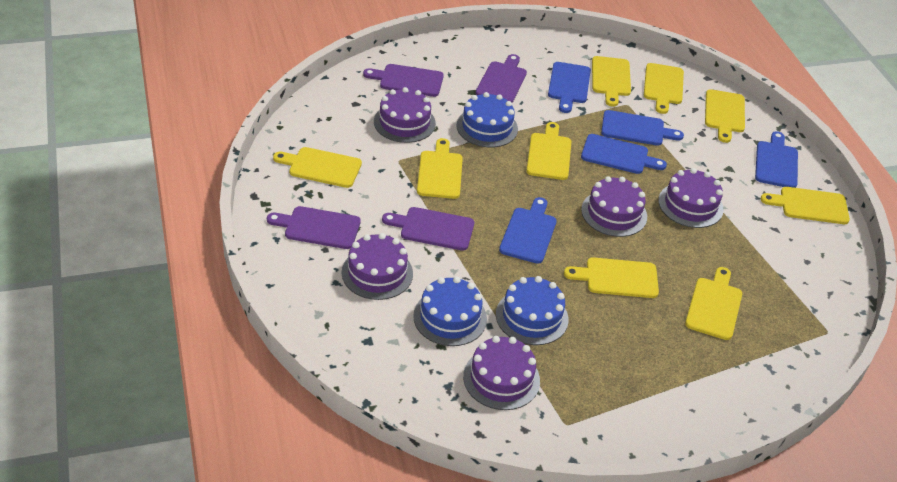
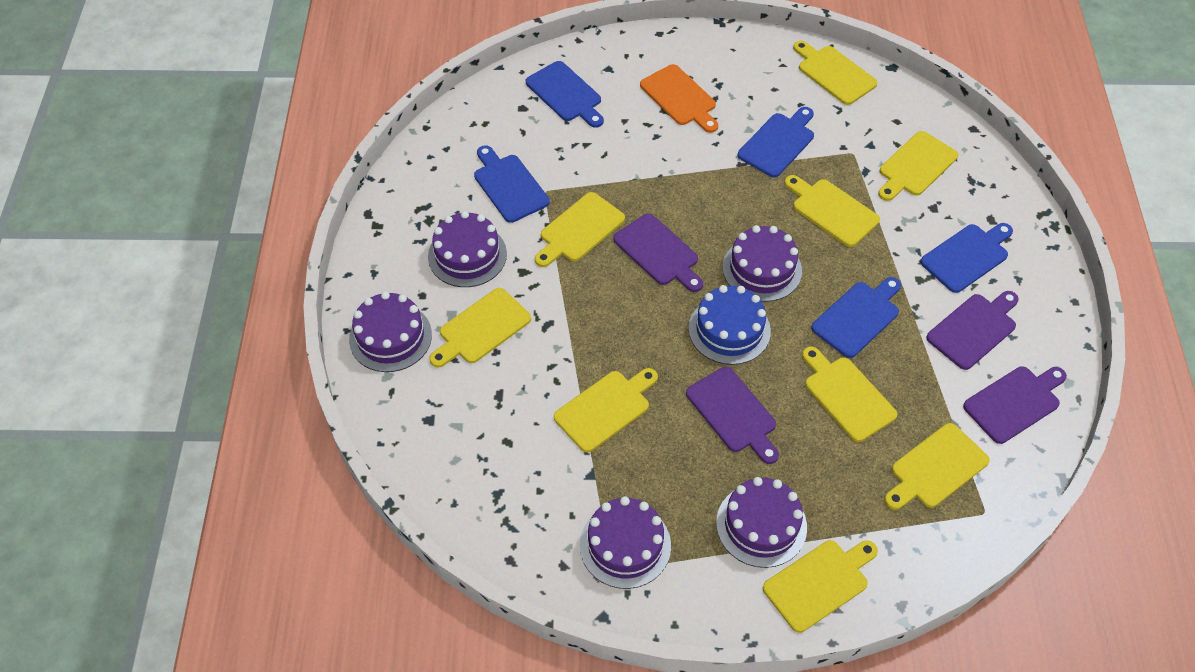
blue cake: 3 -> 1
orange cutting board: 0 -> 1

